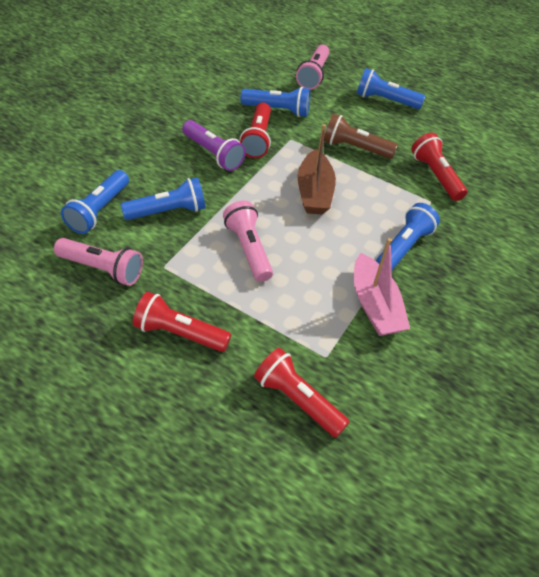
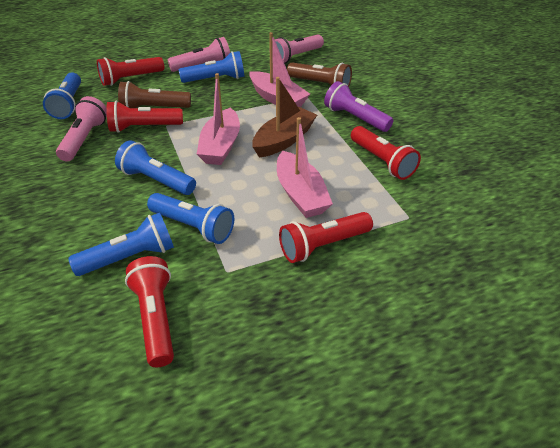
brown flashlight: 1 -> 2
pink boat: 1 -> 3
red flashlight: 4 -> 5

